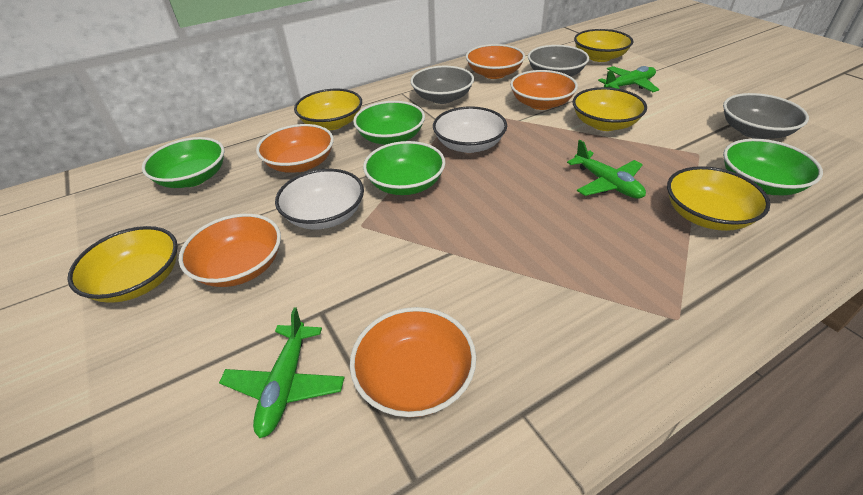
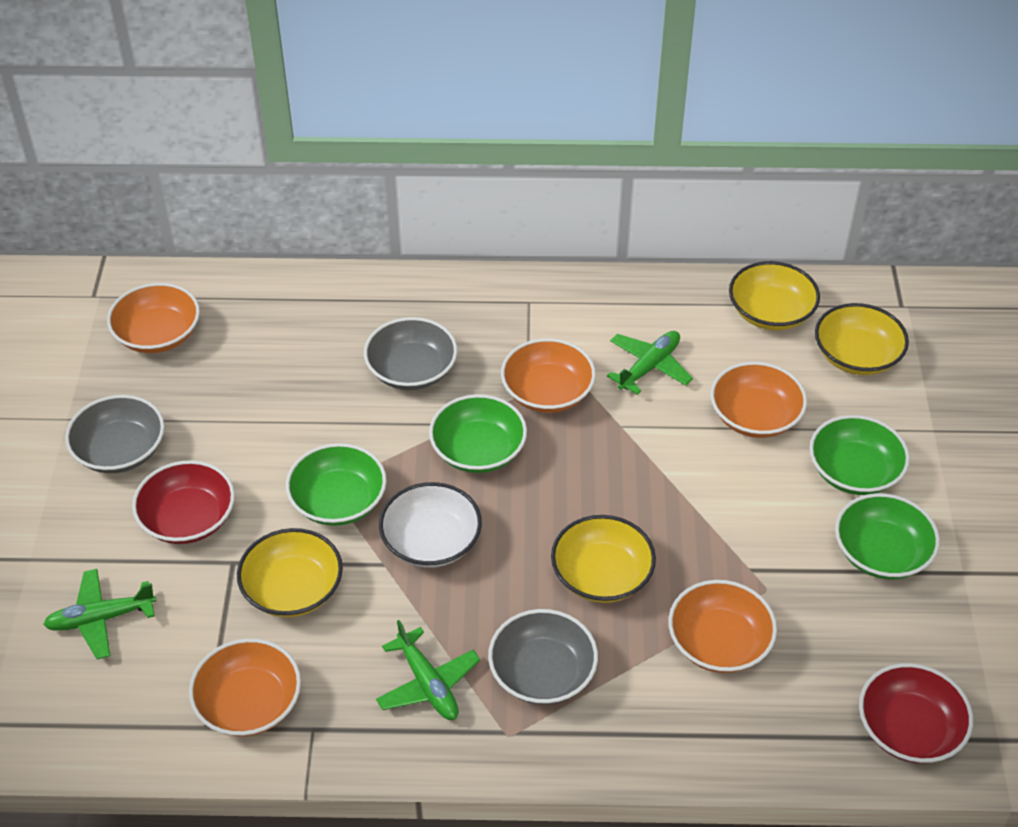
red bowl: 0 -> 2
white bowl: 2 -> 1
yellow bowl: 5 -> 4

